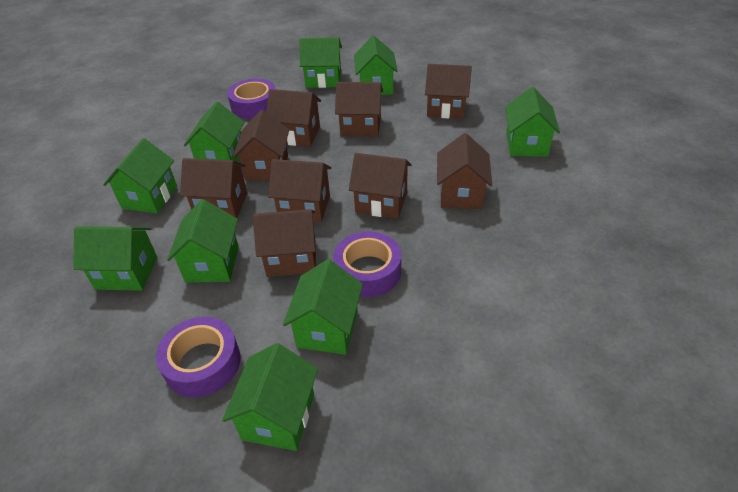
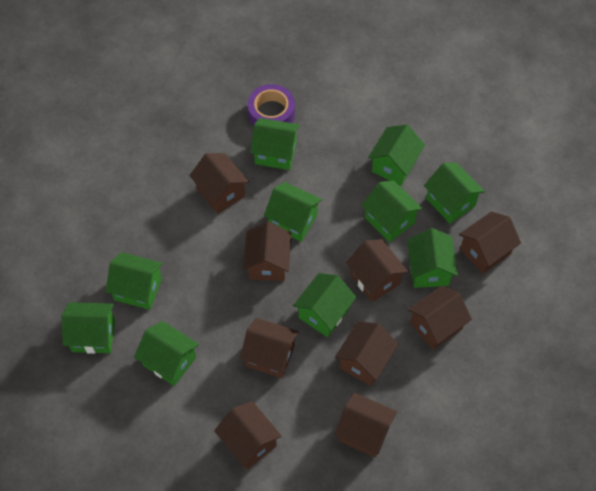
green house: 9 -> 10
purple tape: 3 -> 1

